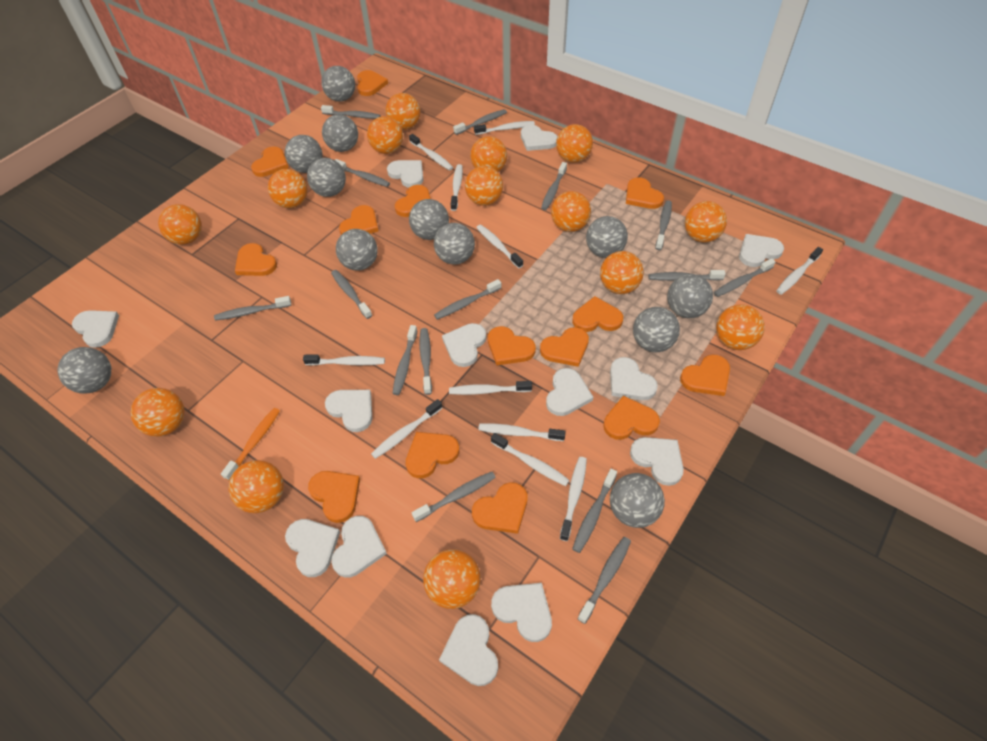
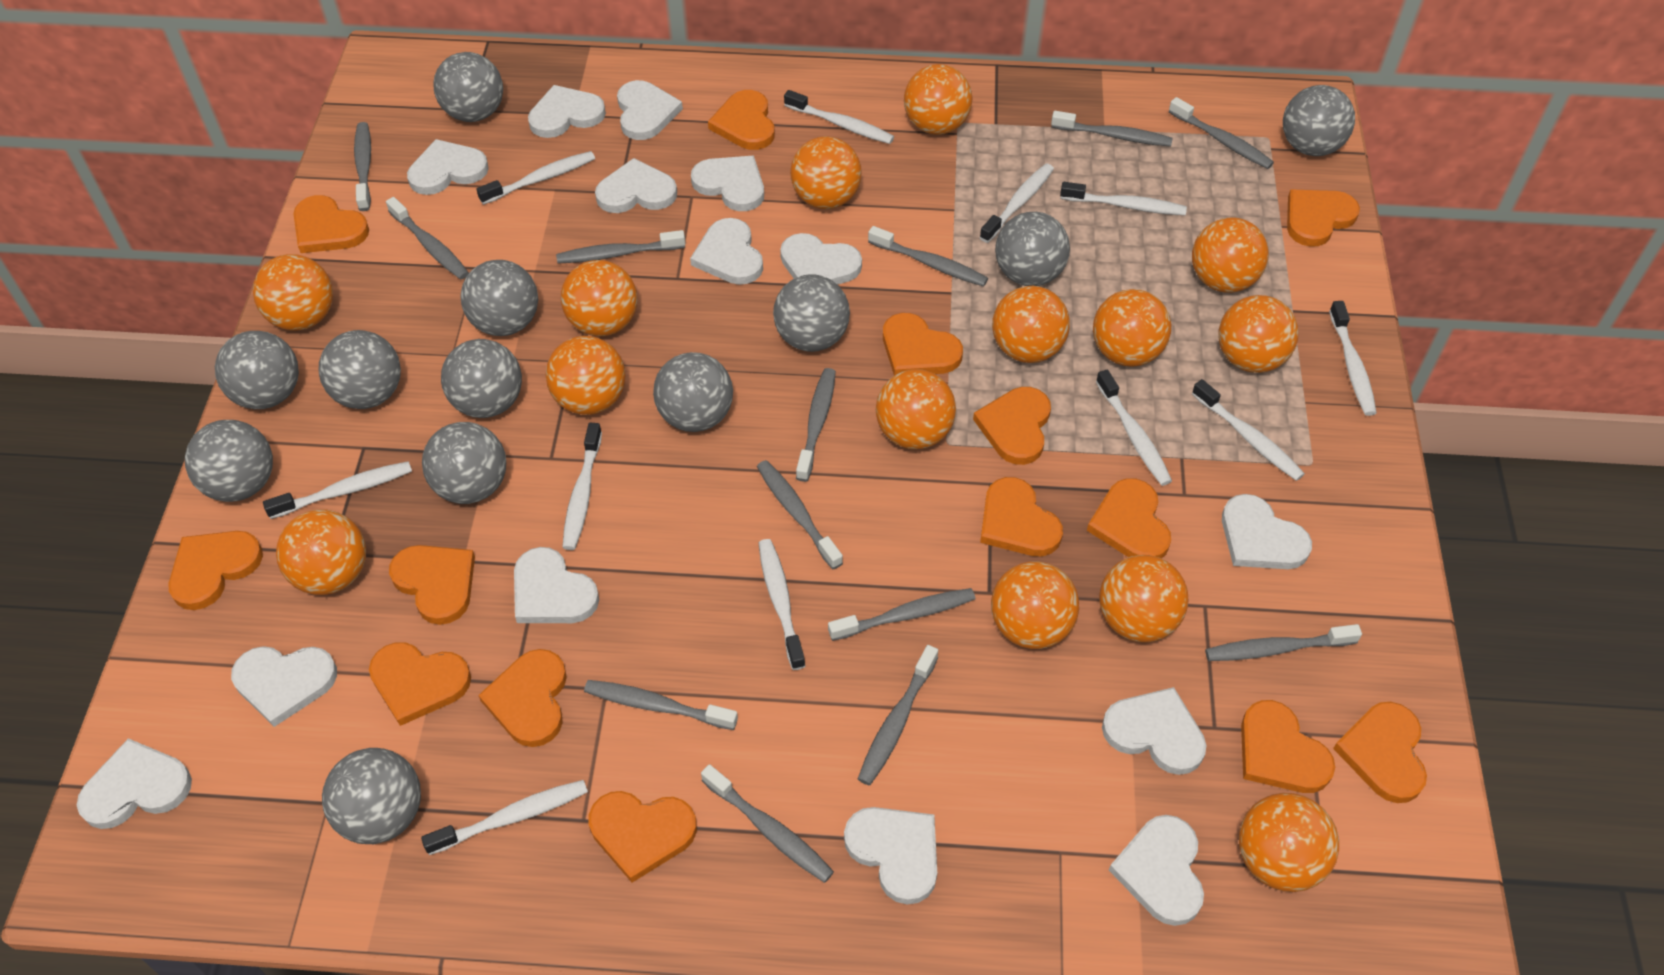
grey toothbrush: 15 -> 13
orange toothbrush: 1 -> 0
white heart: 13 -> 14

